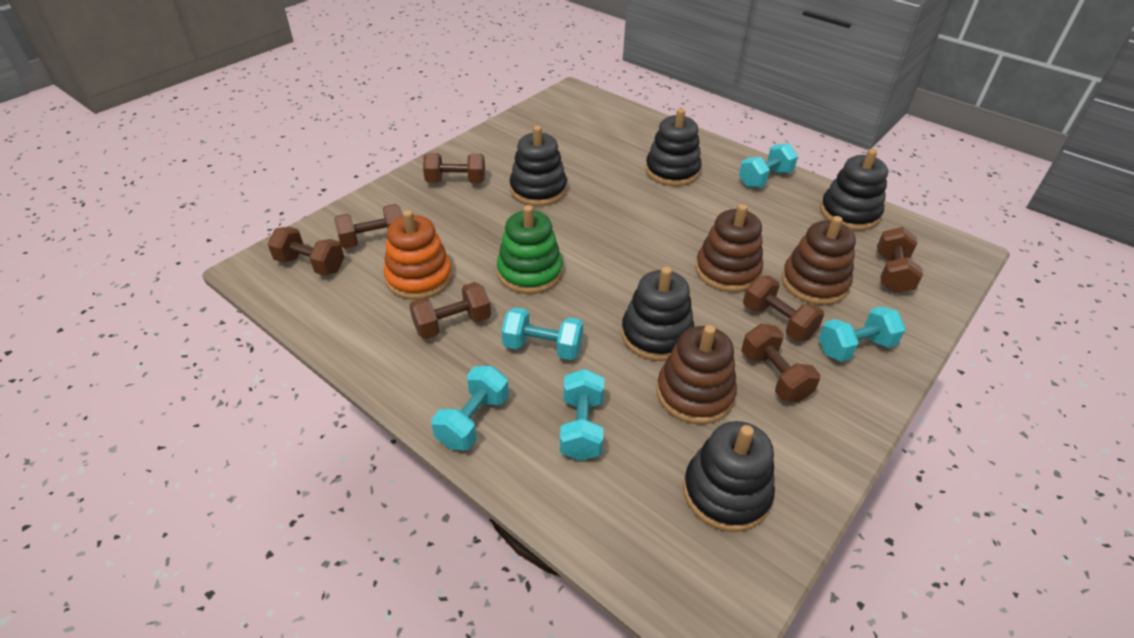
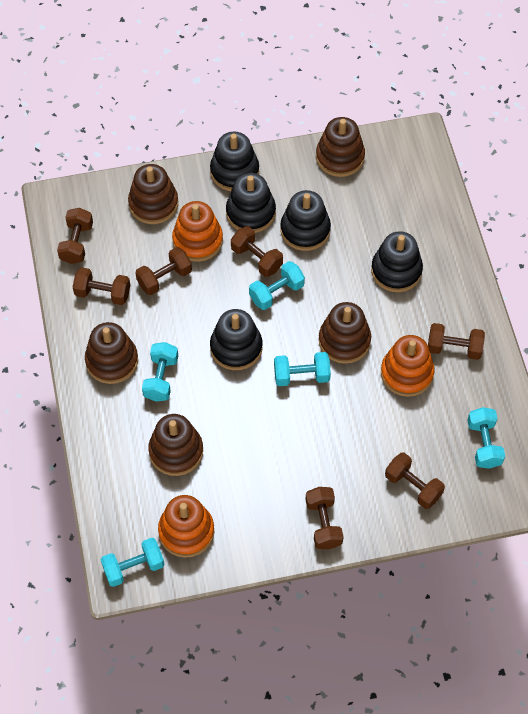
brown stacking toy: 3 -> 5
green stacking toy: 1 -> 0
orange stacking toy: 1 -> 3

